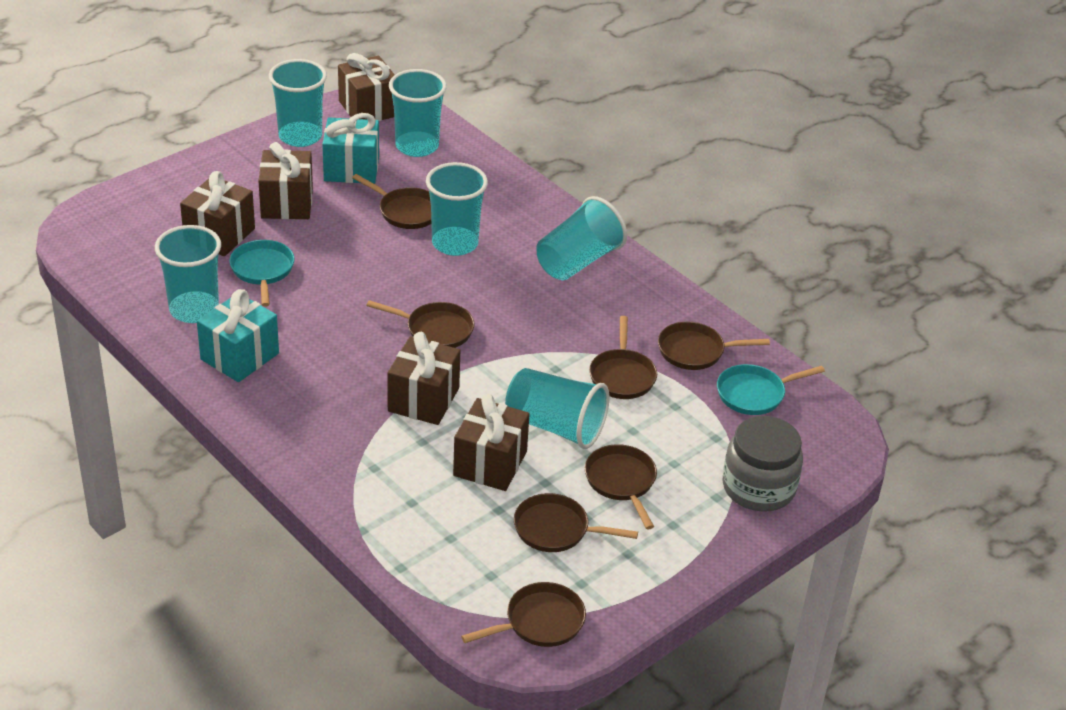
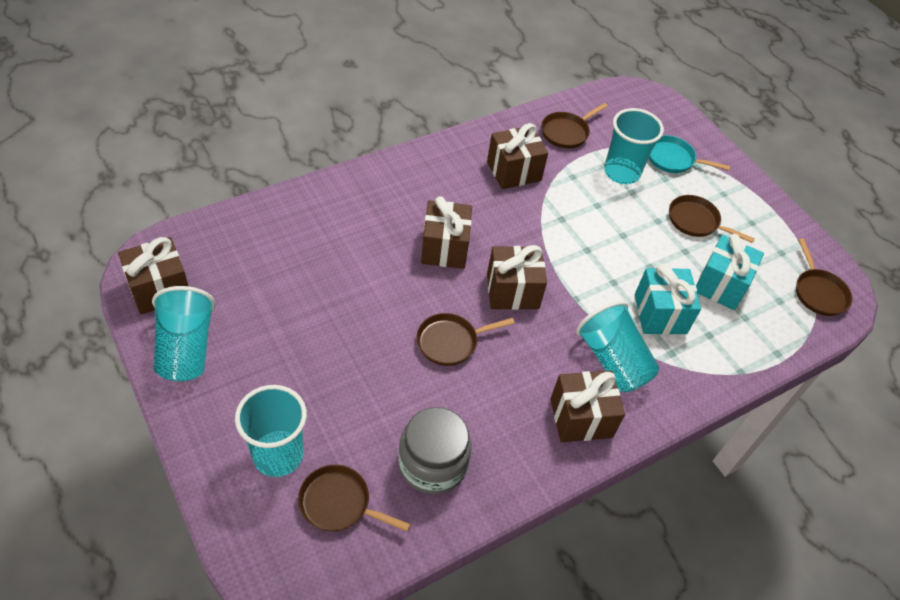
brown pan: 7 -> 5
turquoise cup: 6 -> 4
turquoise pan: 2 -> 1

